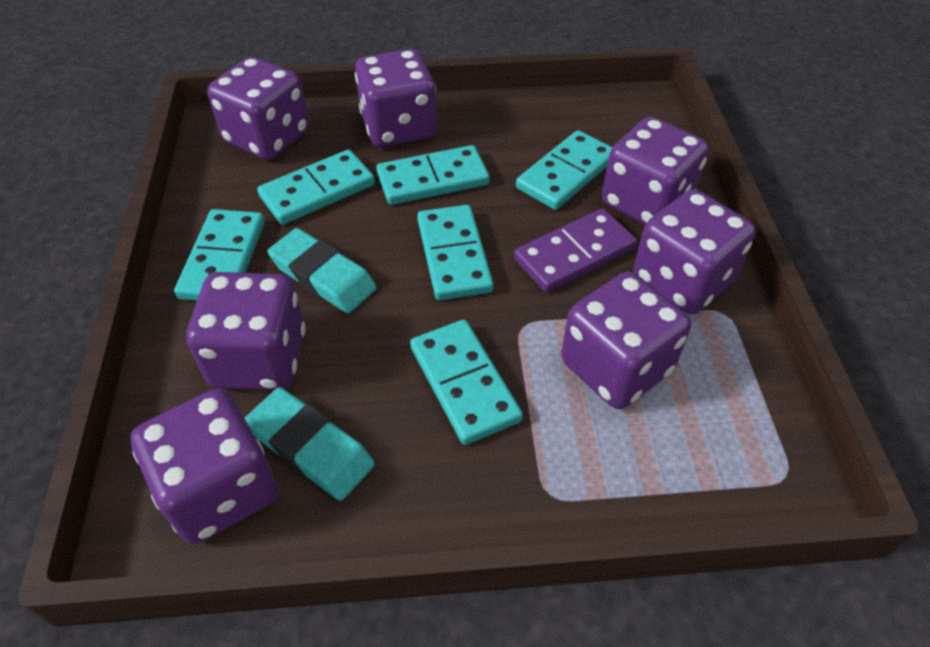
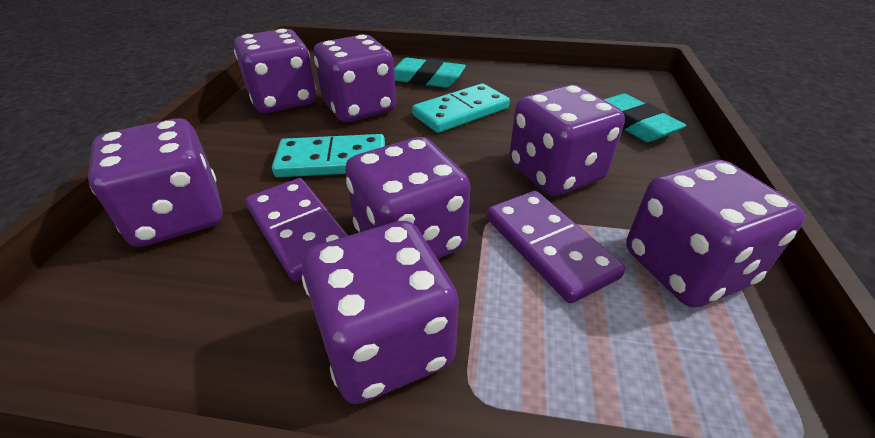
purple domino: 1 -> 2
turquoise domino: 6 -> 2

